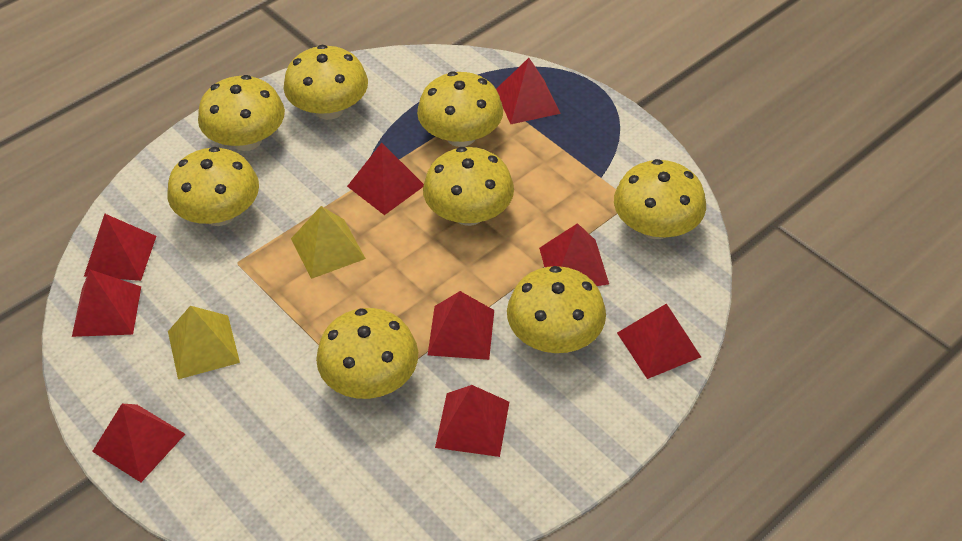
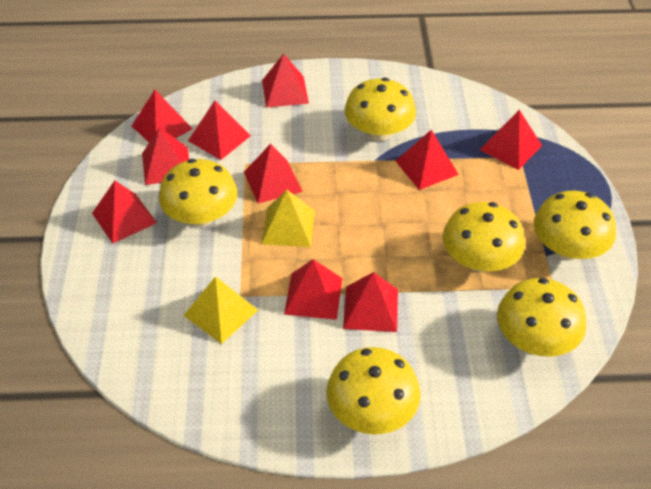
red pyramid: 9 -> 10
yellow mushroom: 8 -> 6

